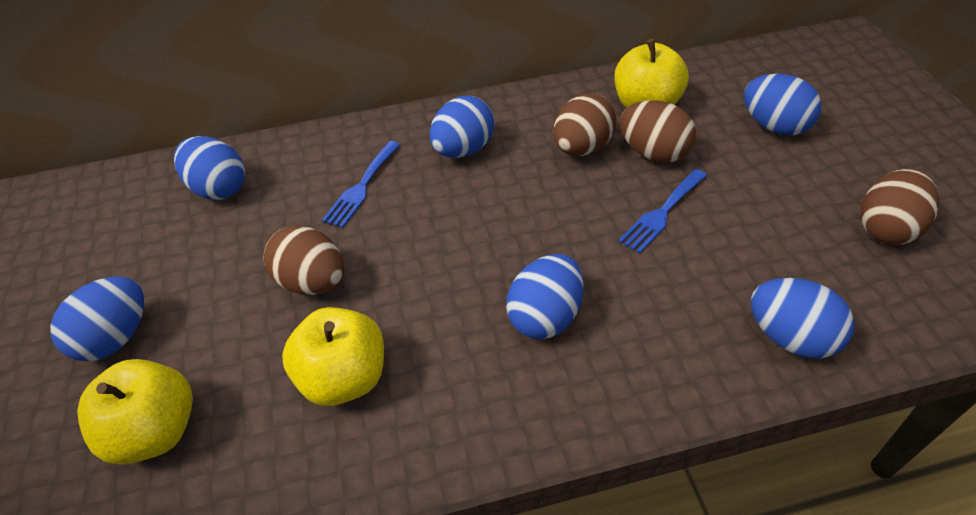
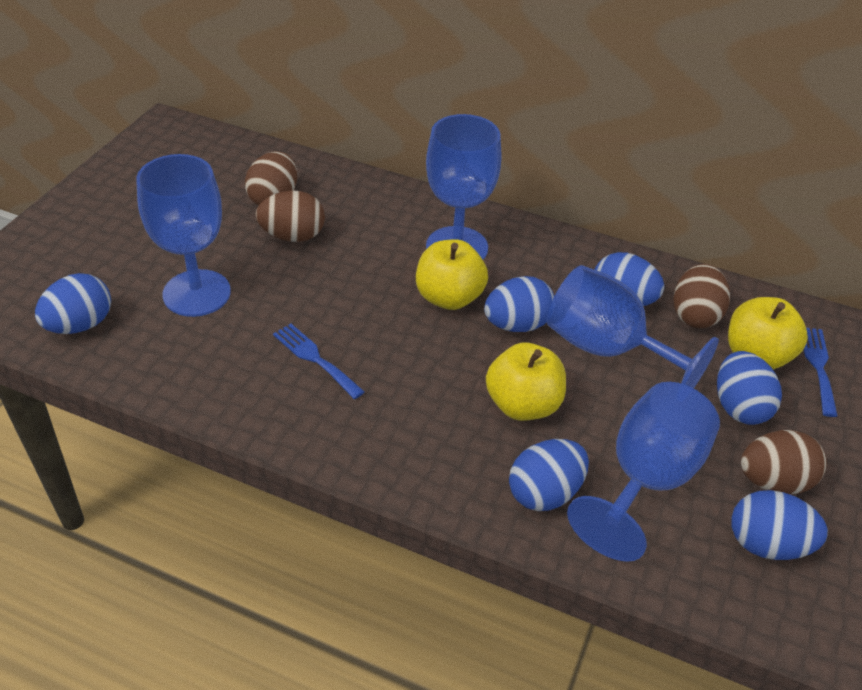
blue goblet: 0 -> 4

